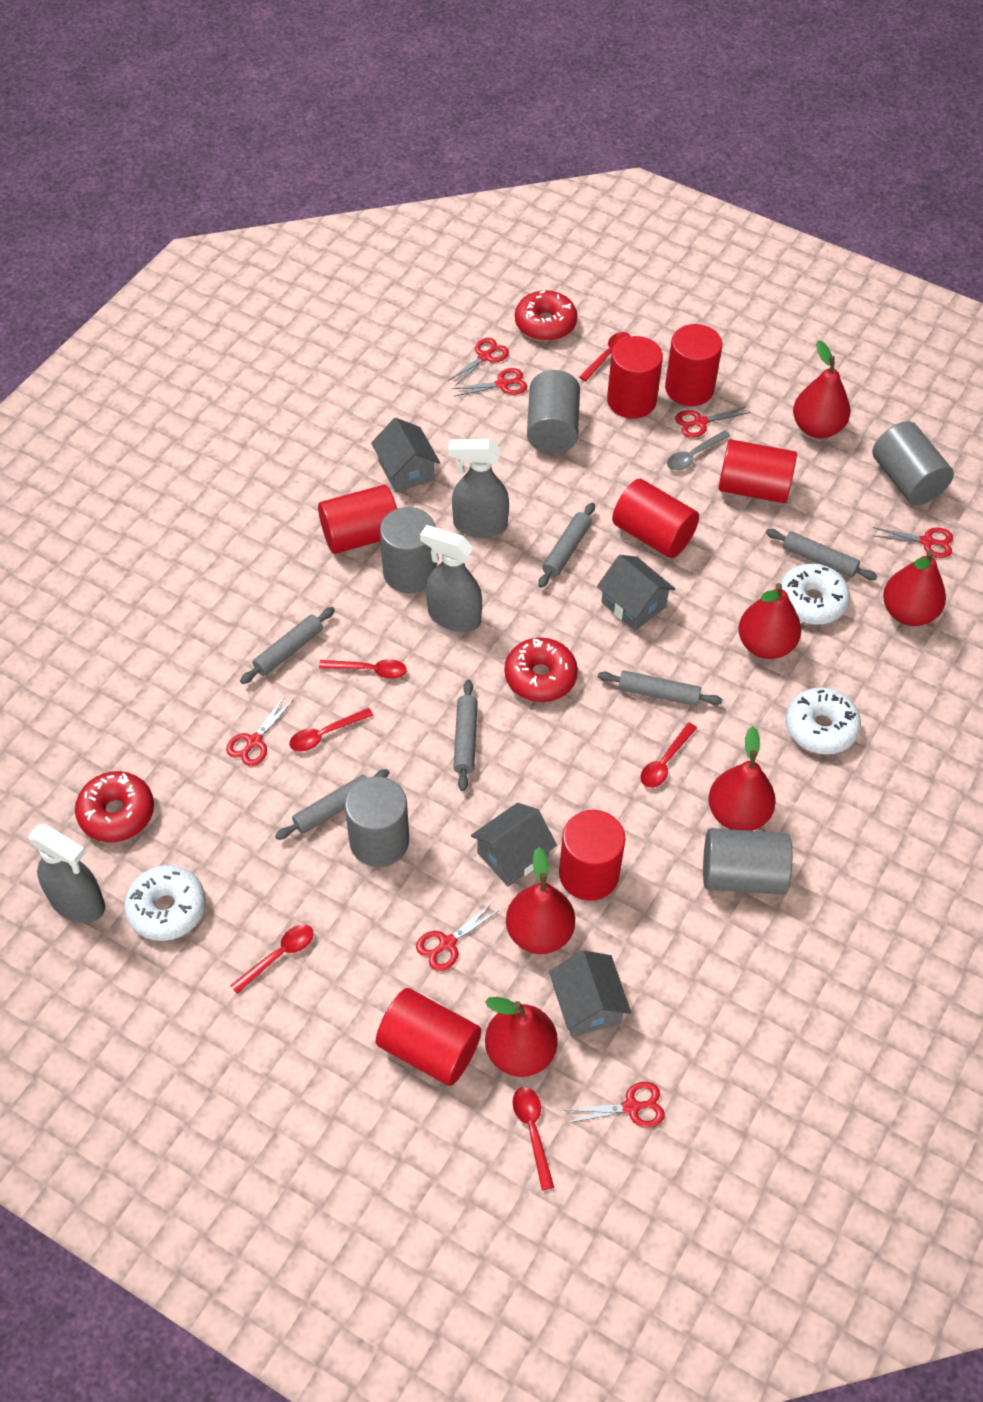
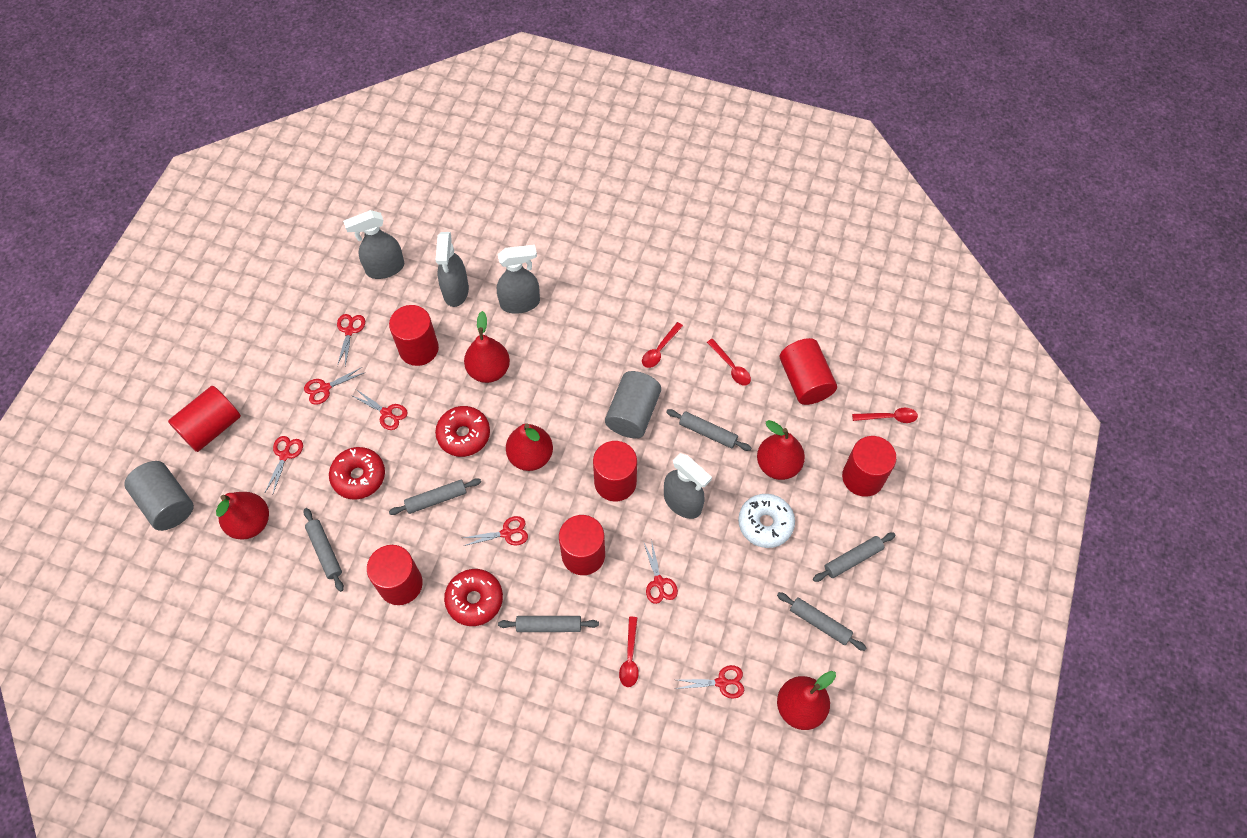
grey cylinder: 5 -> 2
grey house: 4 -> 0
grey spoon: 1 -> 0
grey spray bottle: 3 -> 4
red pear: 6 -> 5
red spoon: 6 -> 4
white donut: 3 -> 1

